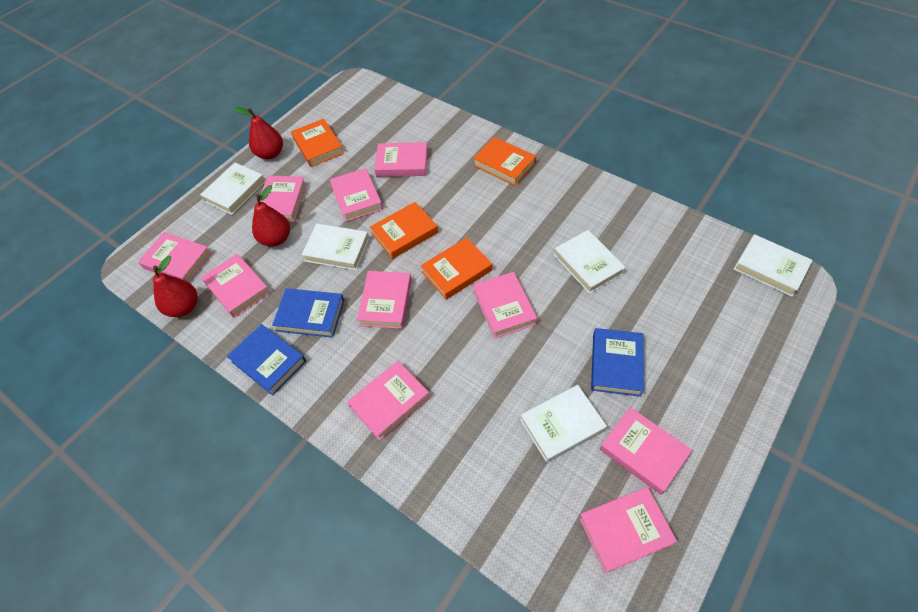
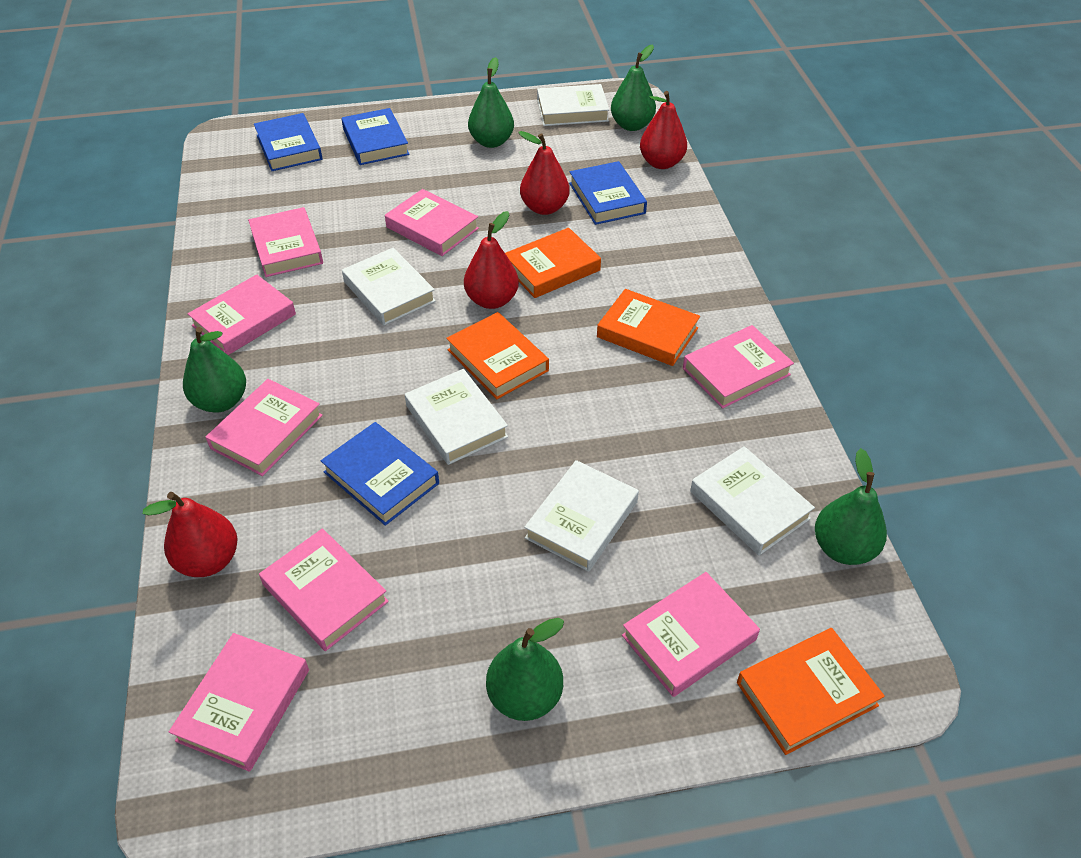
blue book: 3 -> 4
green pear: 0 -> 5
pink book: 10 -> 8
red pear: 3 -> 4

